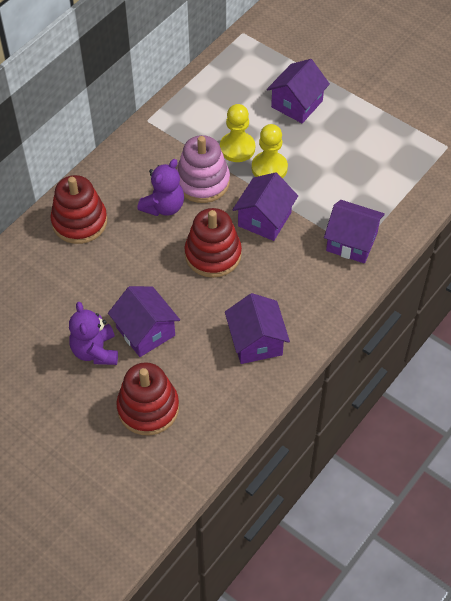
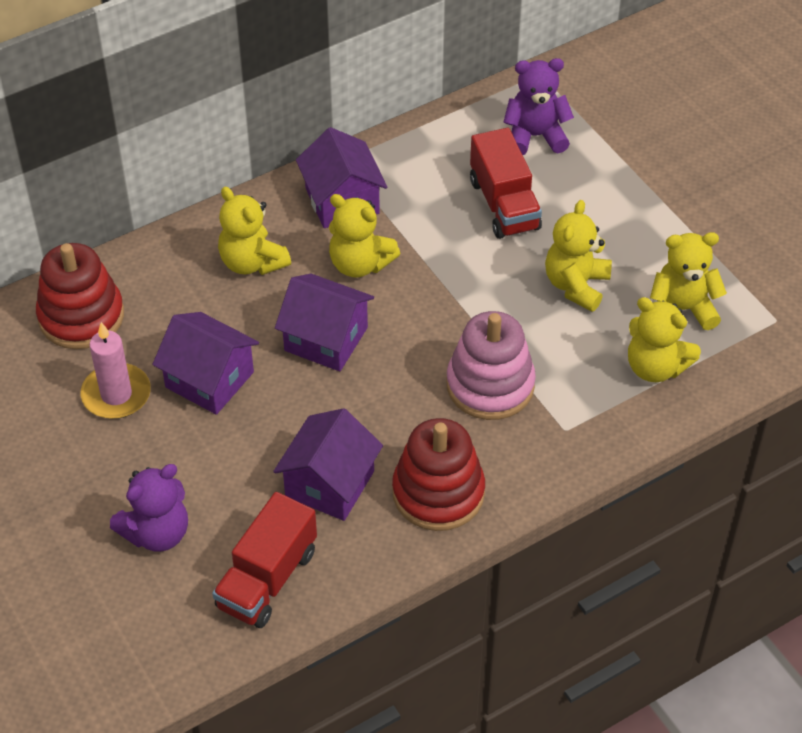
pink candle: 0 -> 1
purple house: 5 -> 4
red stacking toy: 3 -> 2
red truck: 0 -> 2
yellow pawn: 2 -> 0
yellow teddy bear: 0 -> 5

